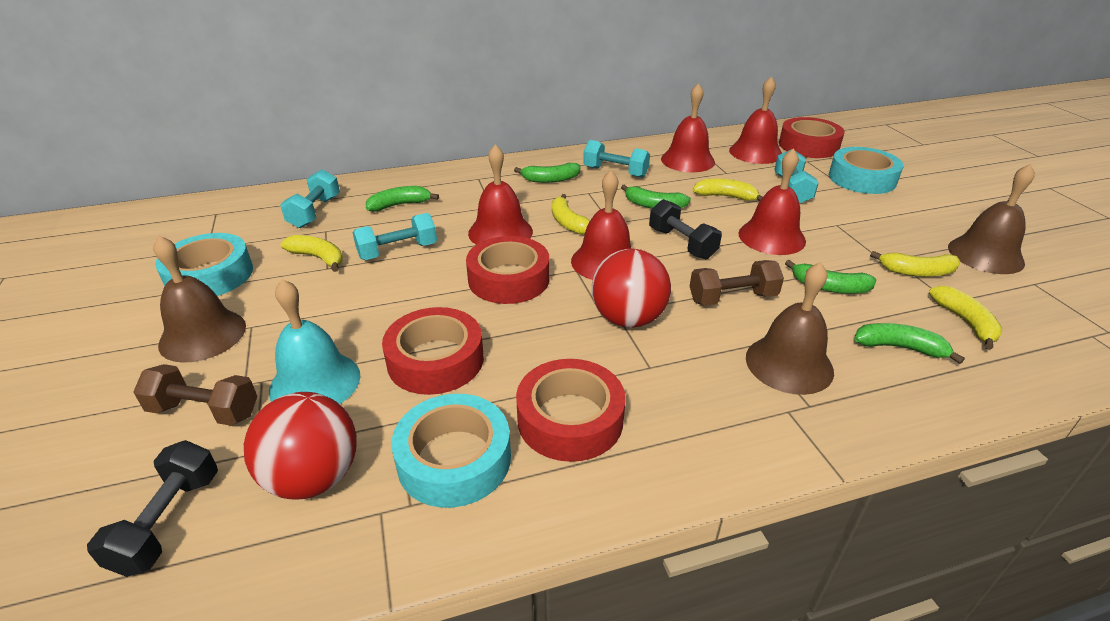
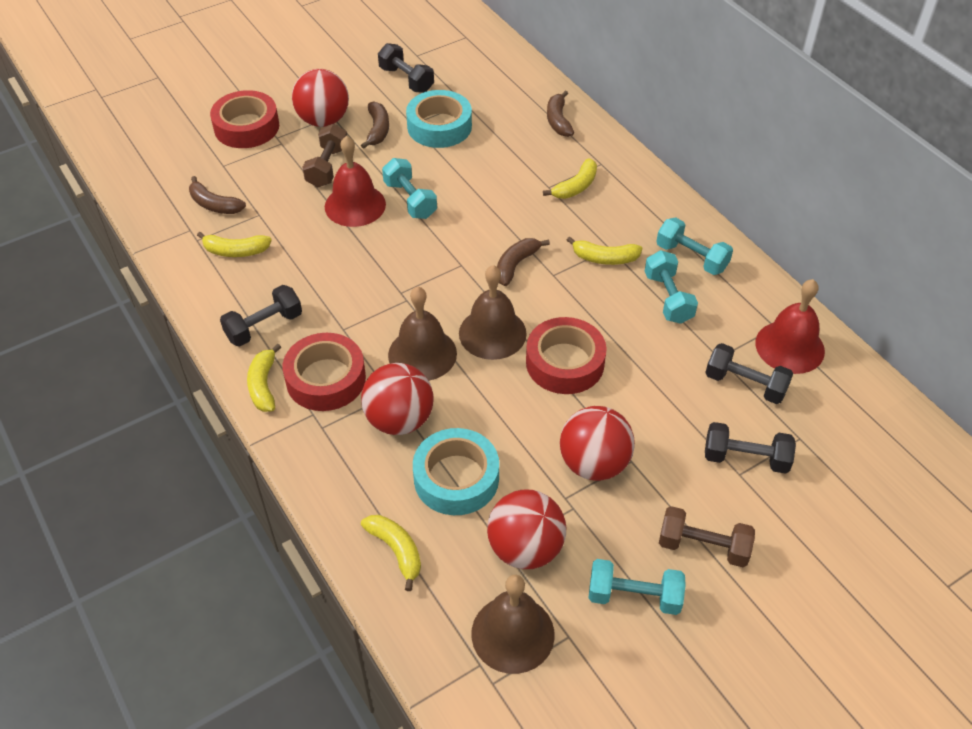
black dumbbell: 2 -> 4
brown banana: 0 -> 4
green banana: 5 -> 0
red ball: 2 -> 4
red bell: 5 -> 2
red tape: 4 -> 3
turquoise bell: 1 -> 0
turquoise tape: 3 -> 2

